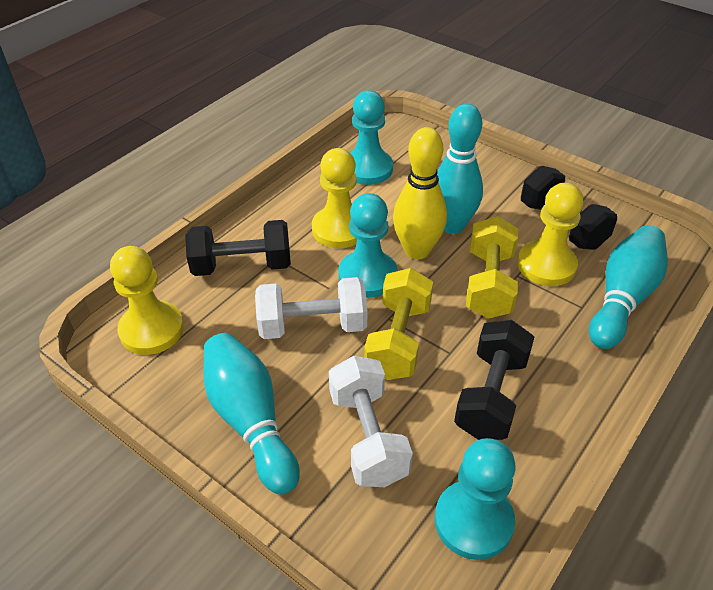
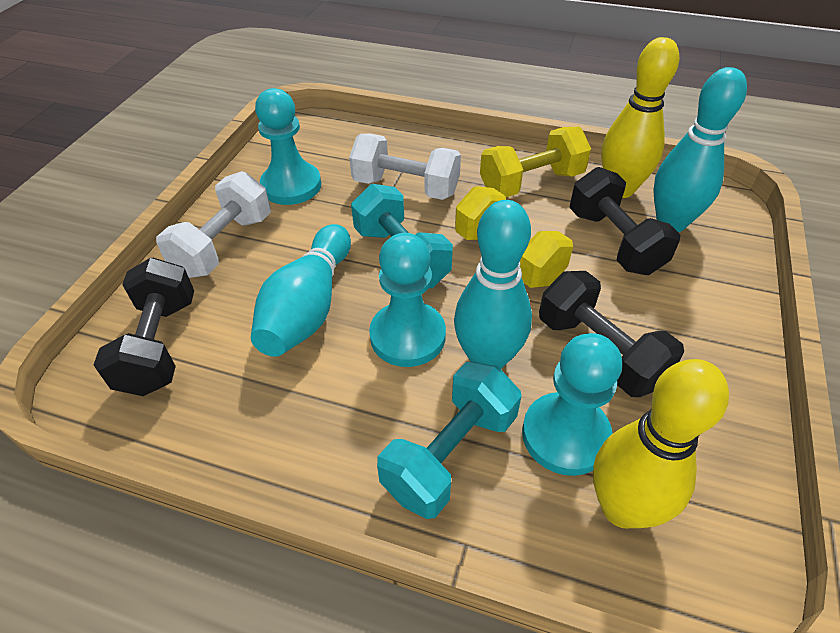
turquoise dumbbell: 0 -> 2
yellow bowling pin: 1 -> 2
yellow pawn: 3 -> 0

